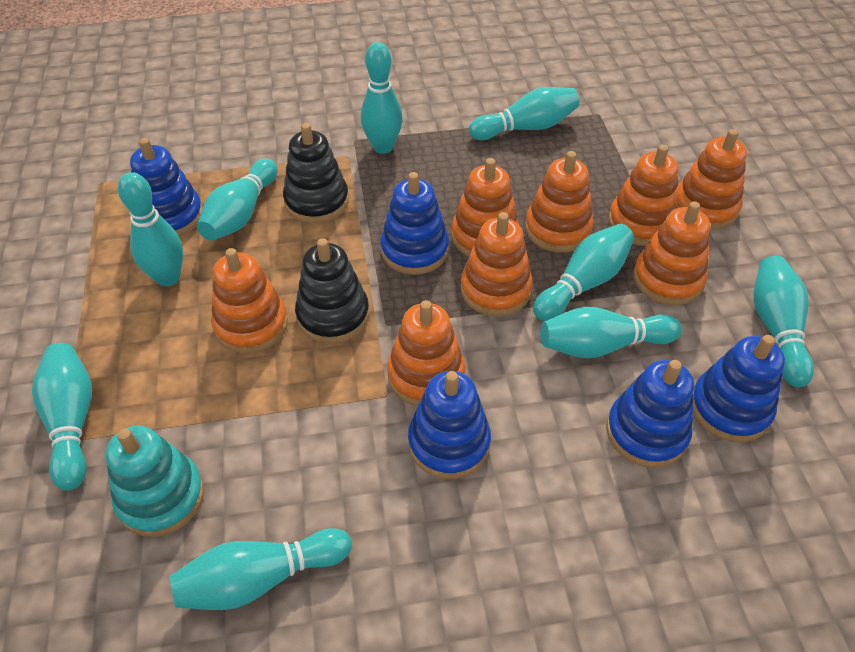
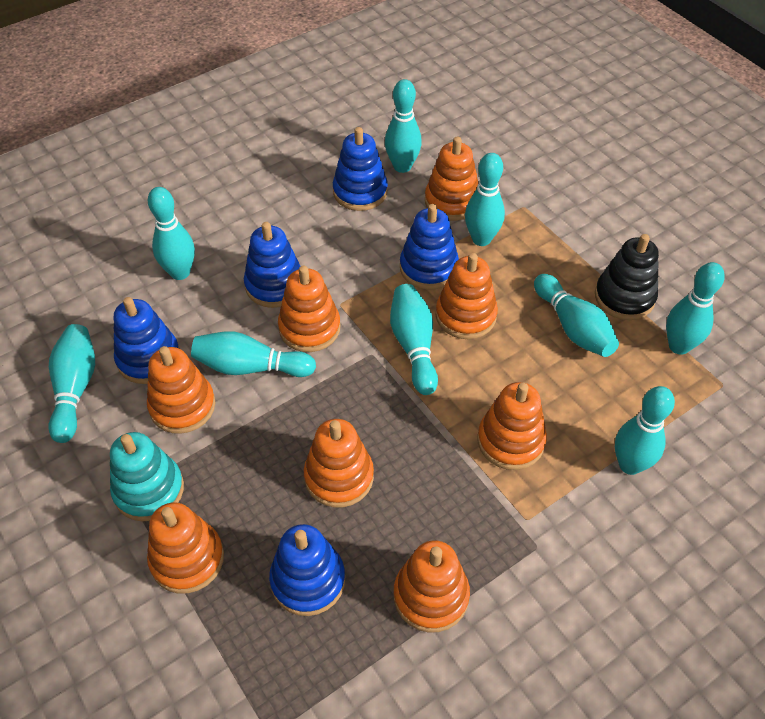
black stacking toy: 2 -> 1

